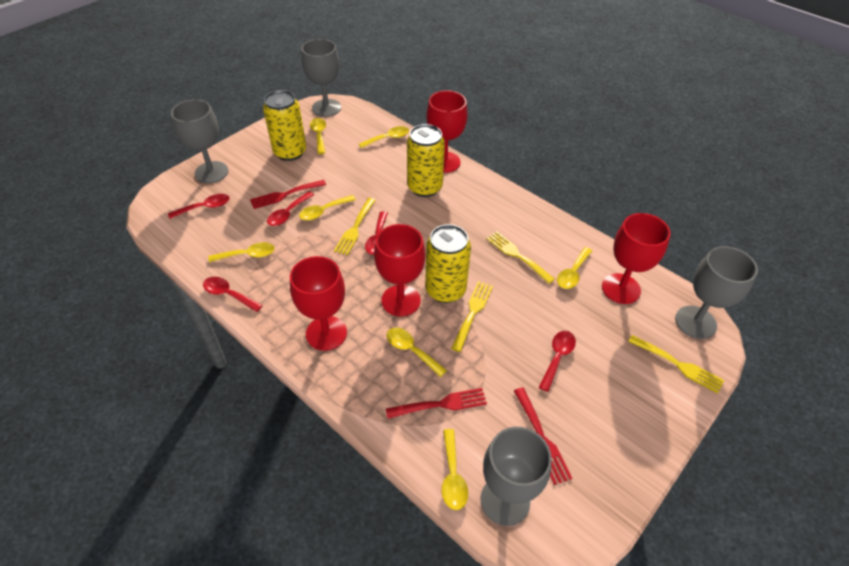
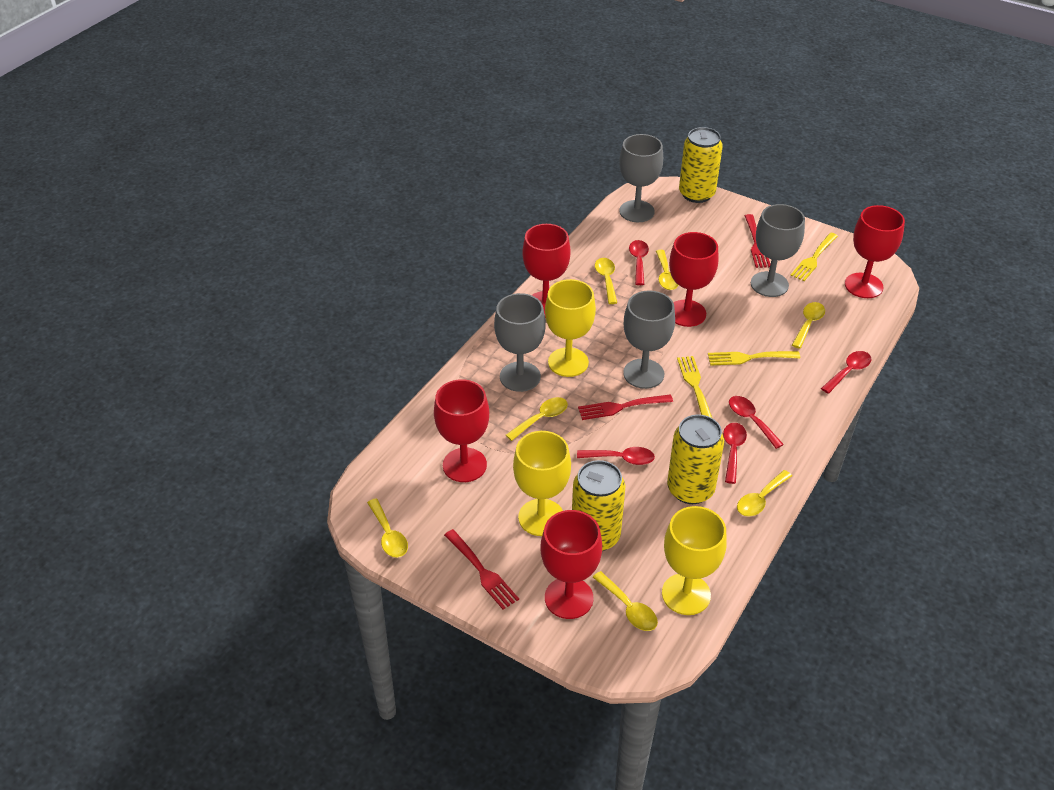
red goblet: 4 -> 5
yellow fork: 4 -> 3
yellow goblet: 0 -> 3

